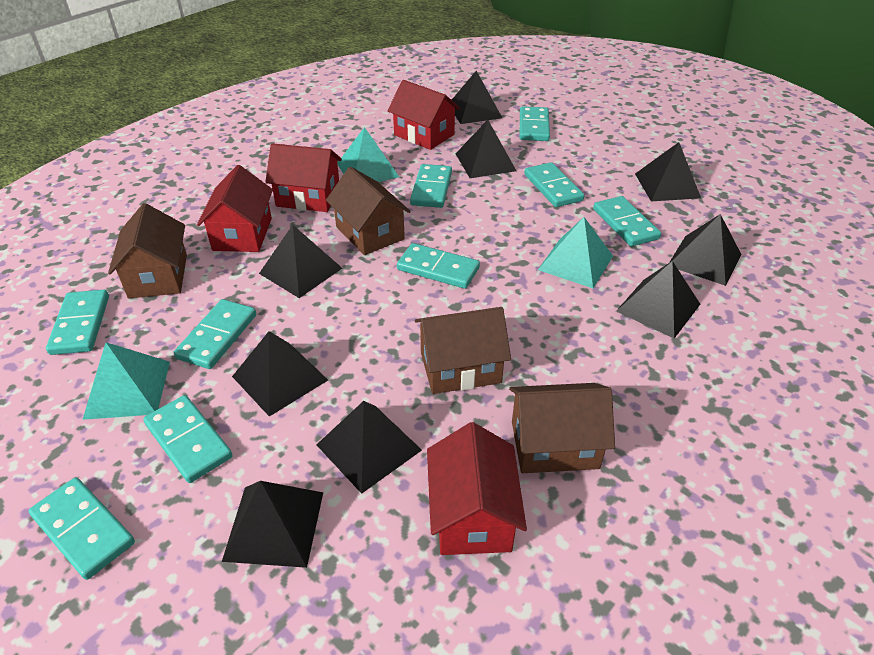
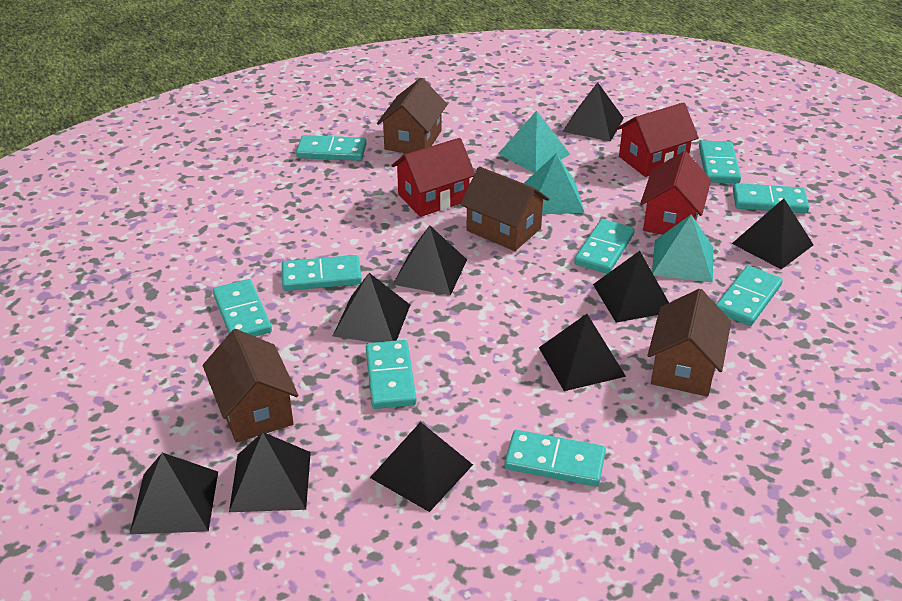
red house: 4 -> 3

